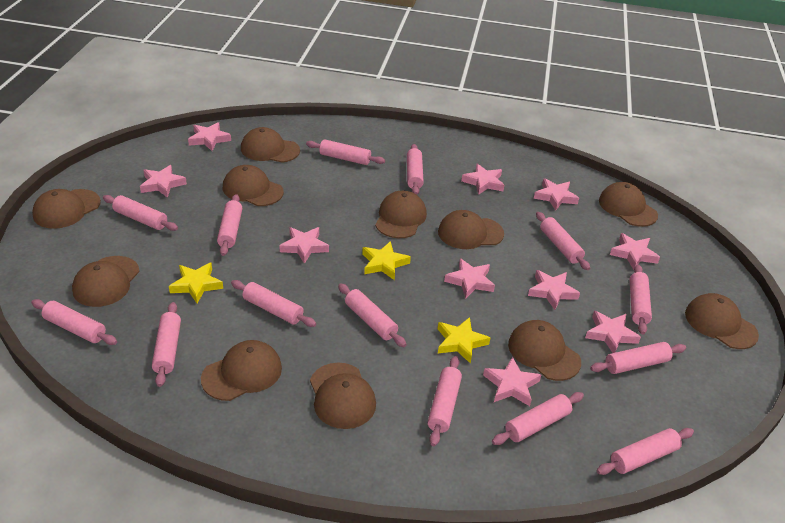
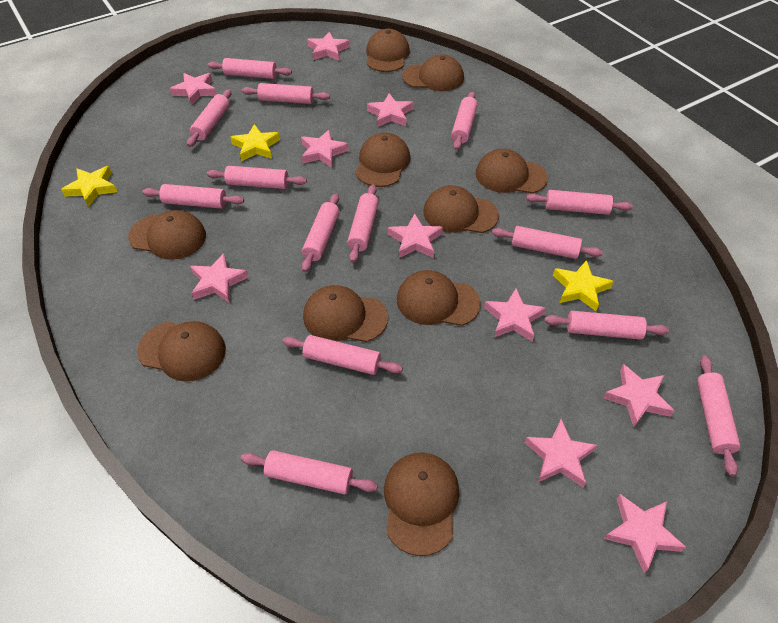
brown cap: 11 -> 10

